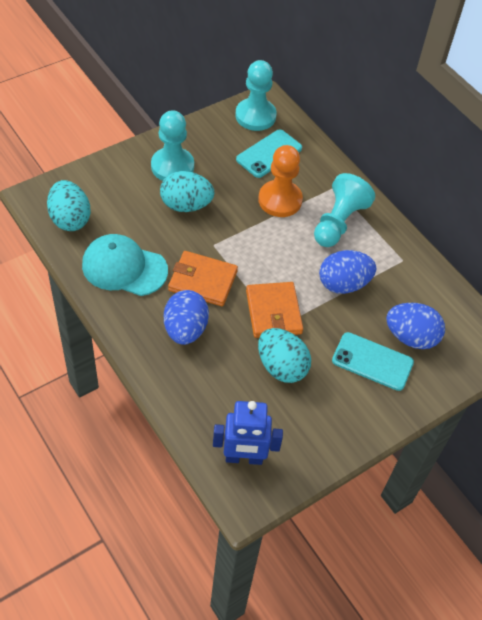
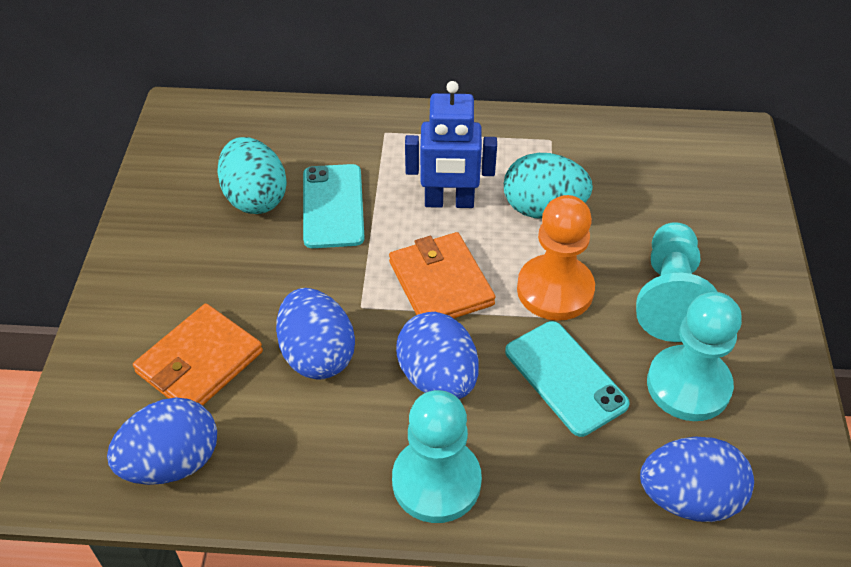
blue egg: 3 -> 4
turquoise cap: 1 -> 0
turquoise egg: 3 -> 2

